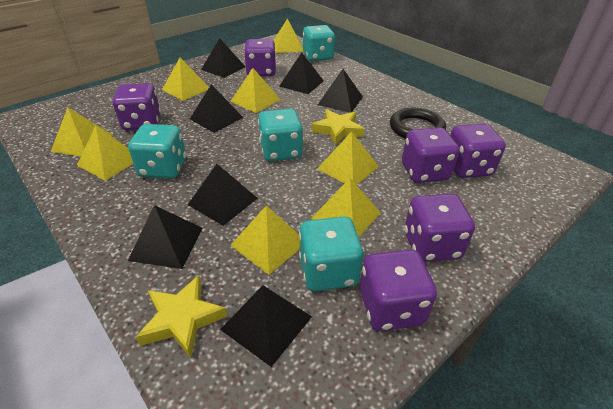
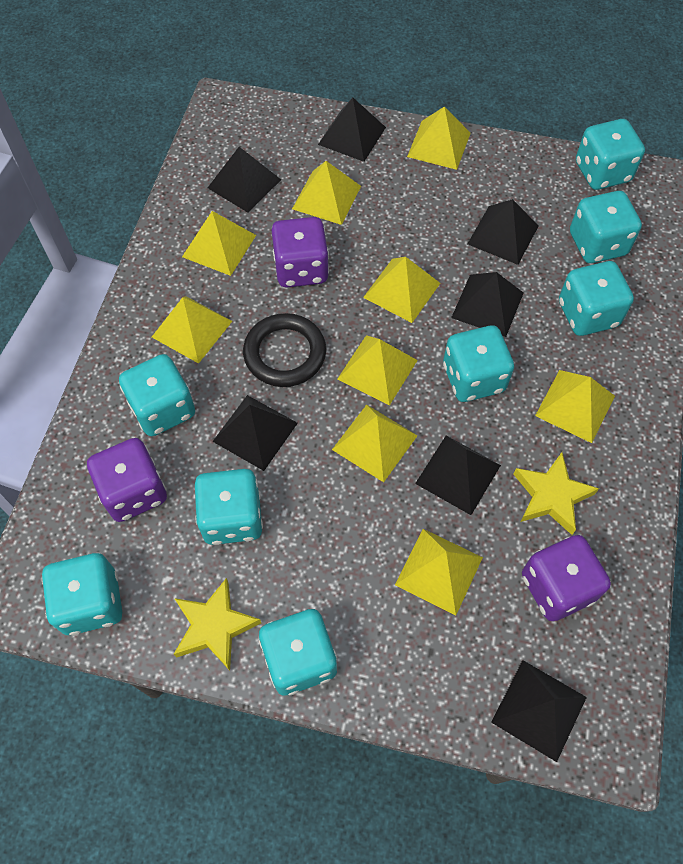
purple dice: 6 -> 3
turquoise dice: 4 -> 8
yellow pyramid: 8 -> 9

